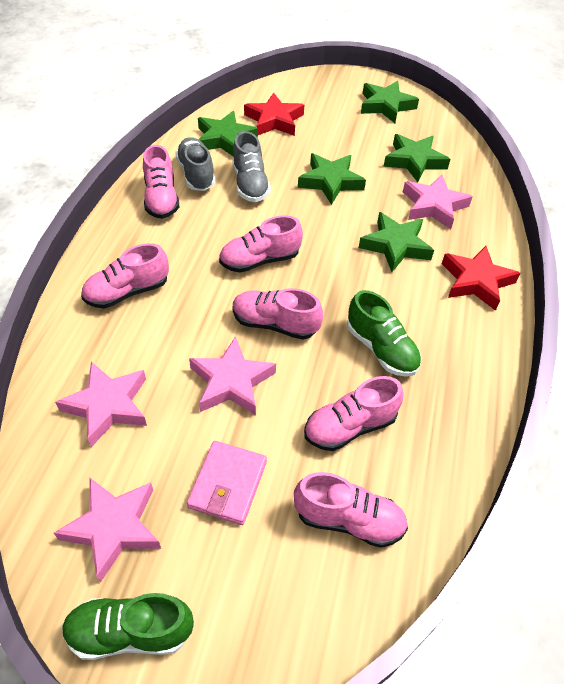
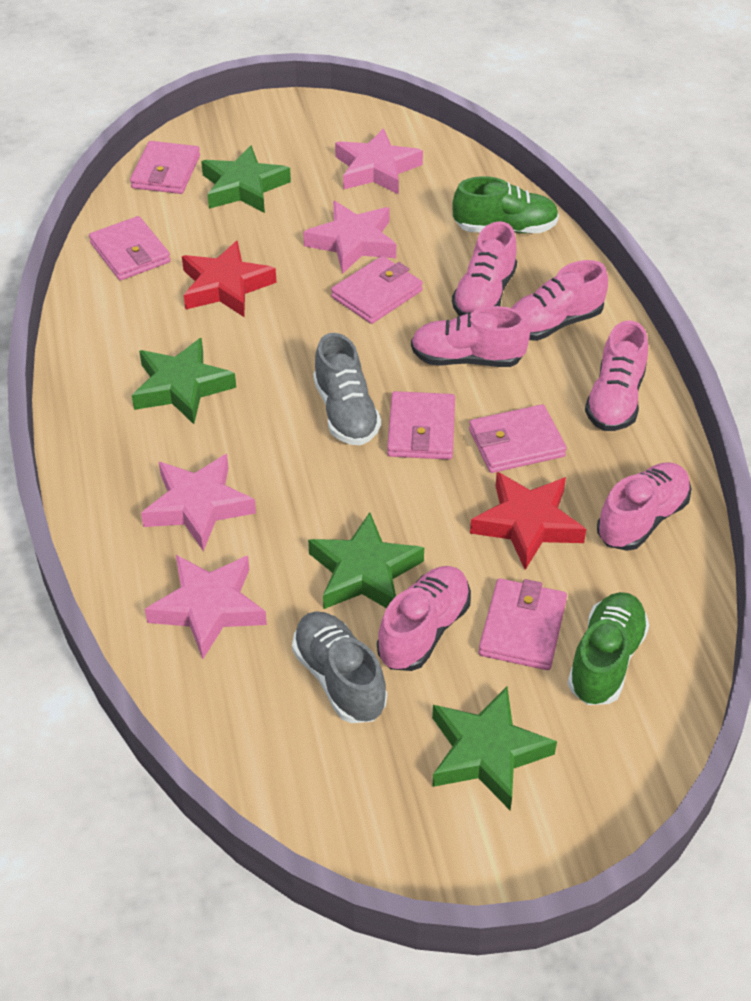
green star: 5 -> 4
pink wallet: 1 -> 6

